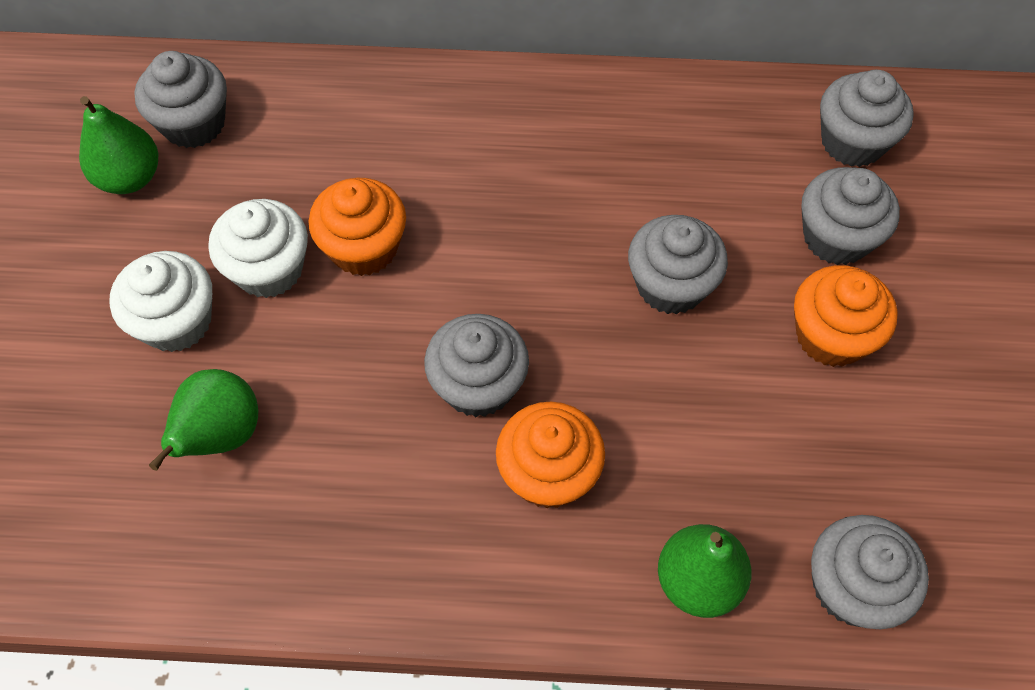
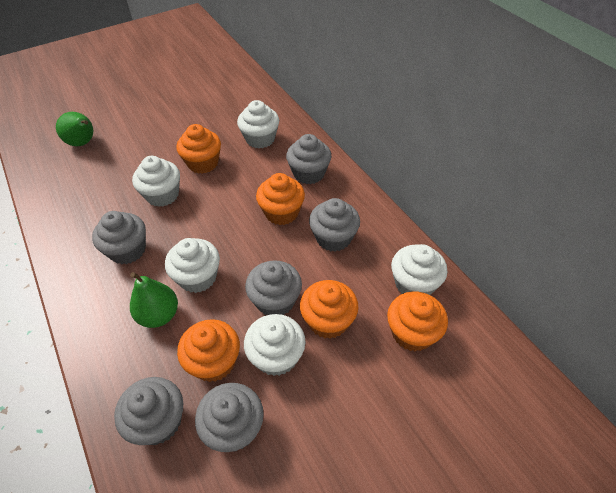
green pear: 3 -> 2
orange cupcake: 3 -> 5
white cupcake: 2 -> 5

